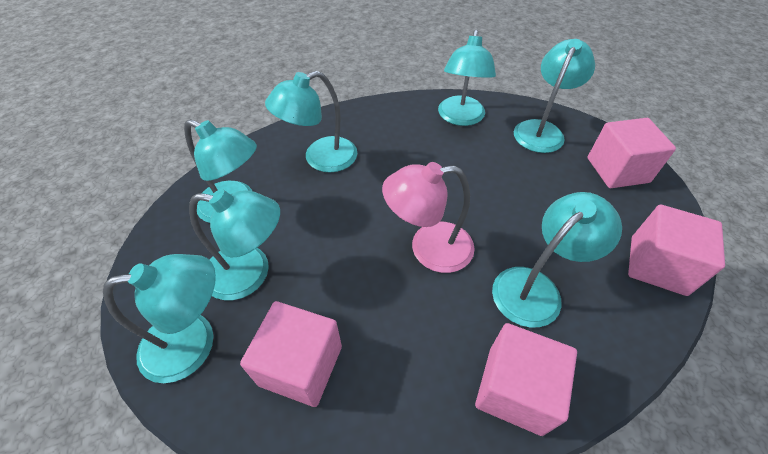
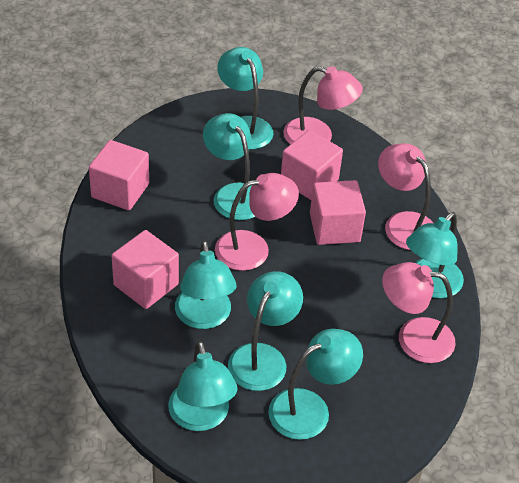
pink lamp: 1 -> 4

